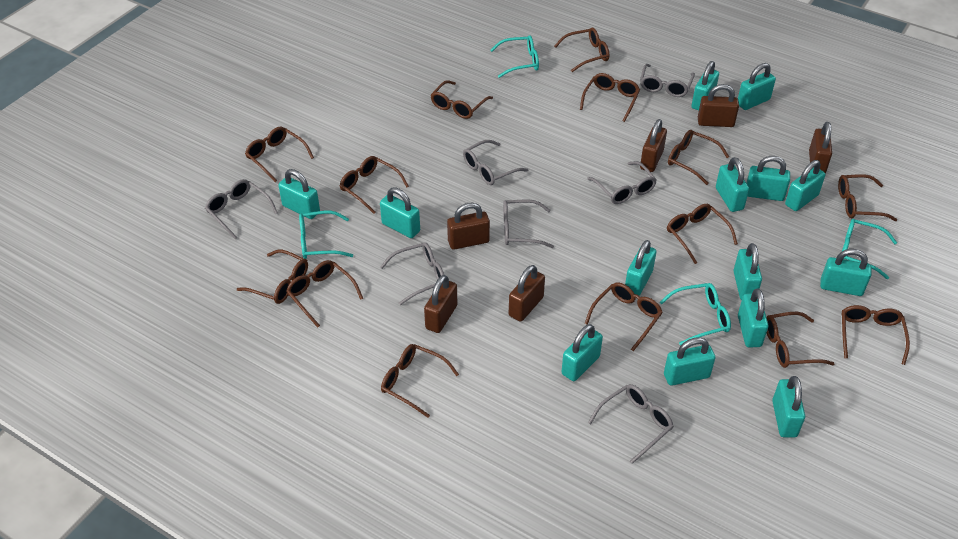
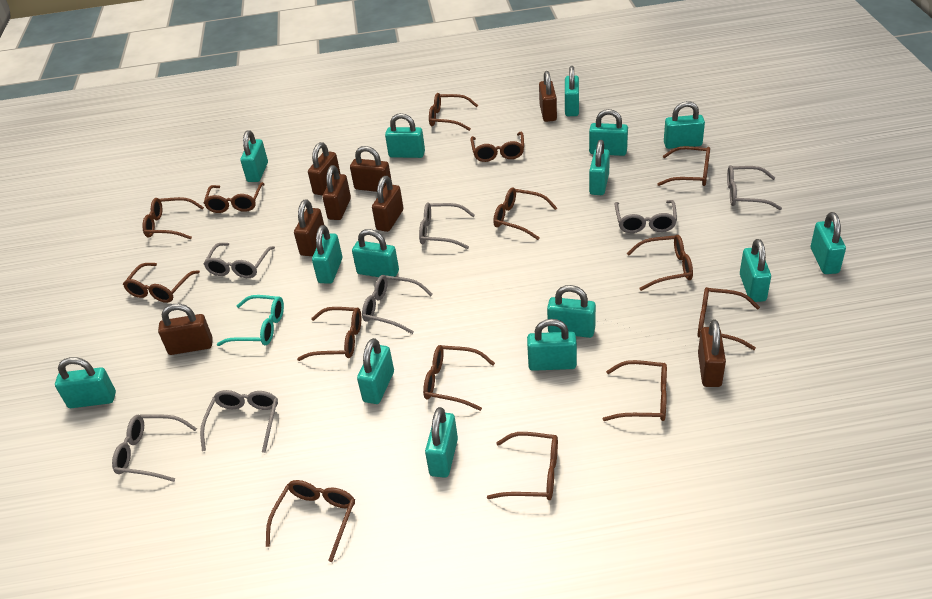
brown padlock: 6 -> 8
turquoise glasses: 4 -> 1
turquoise padlock: 14 -> 15

